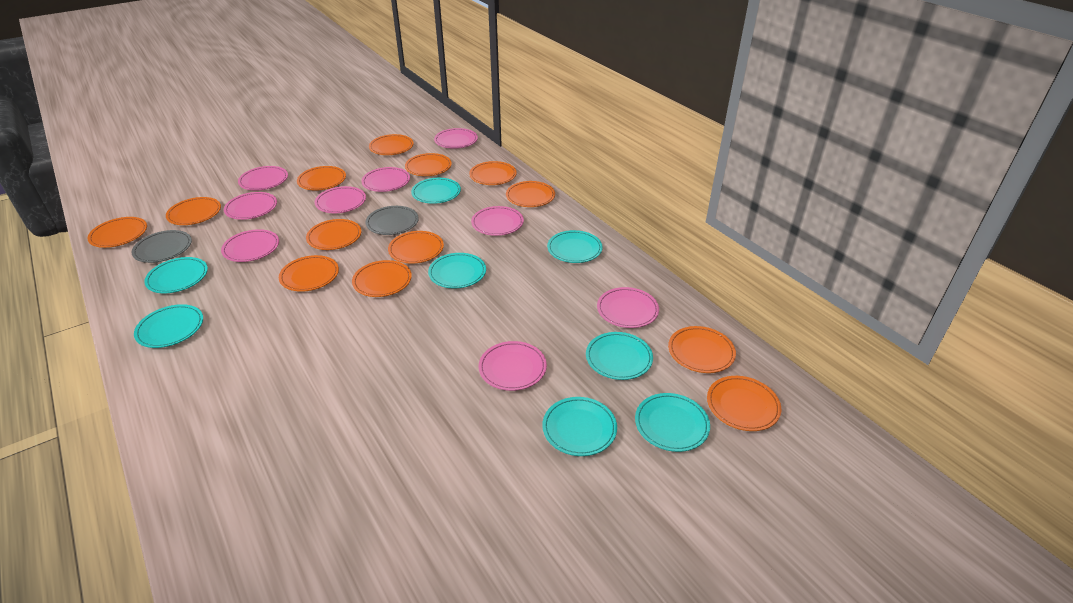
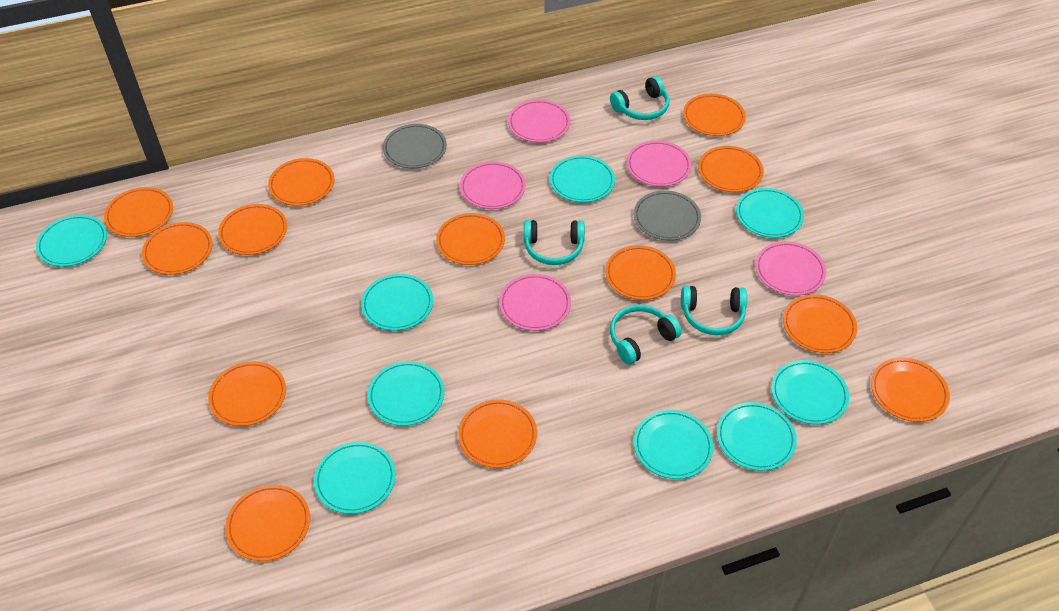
pink plate: 9 -> 5
turquoise headphones: 0 -> 4
turquoise plate: 8 -> 9

